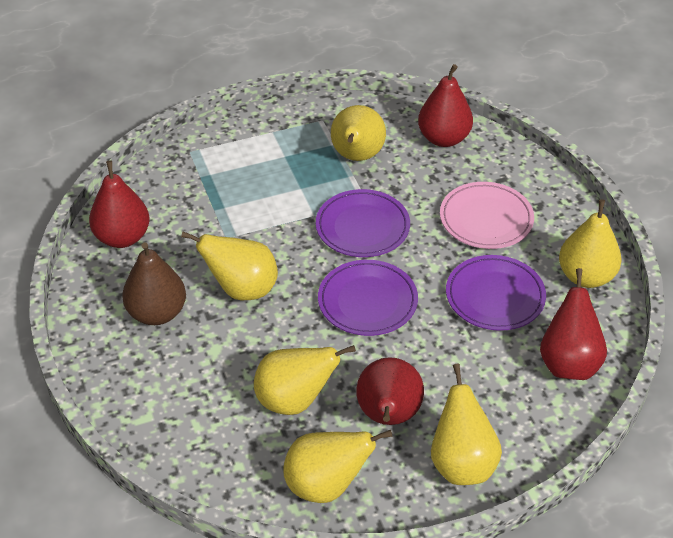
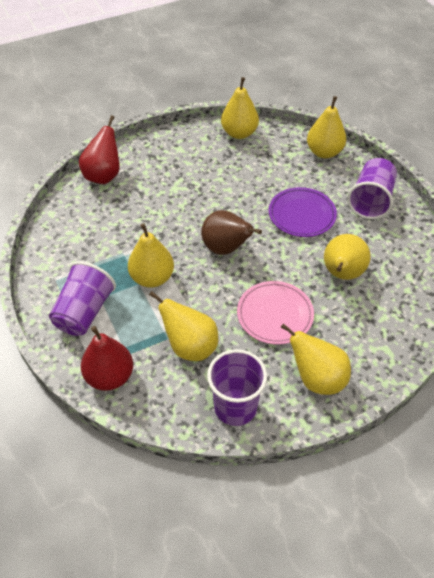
purple cup: 0 -> 3
purple plate: 3 -> 1
red pear: 4 -> 2

